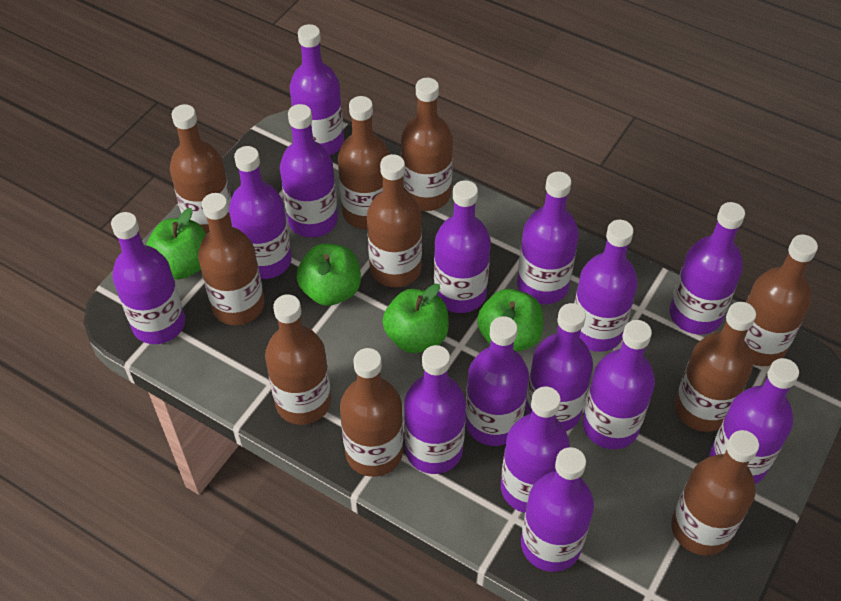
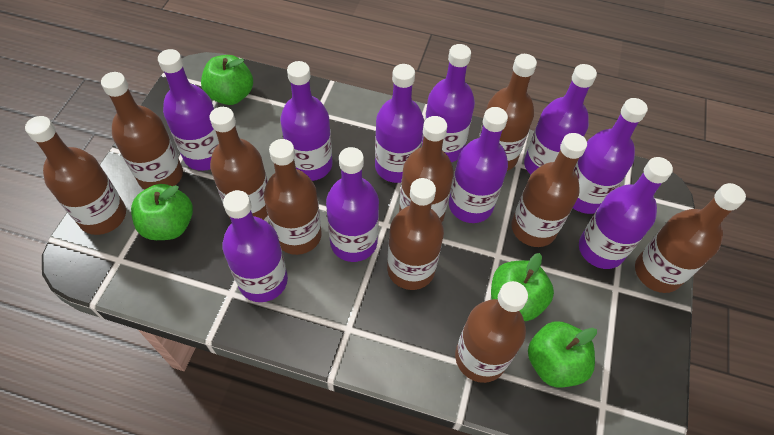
purple bottle: 15 -> 10

